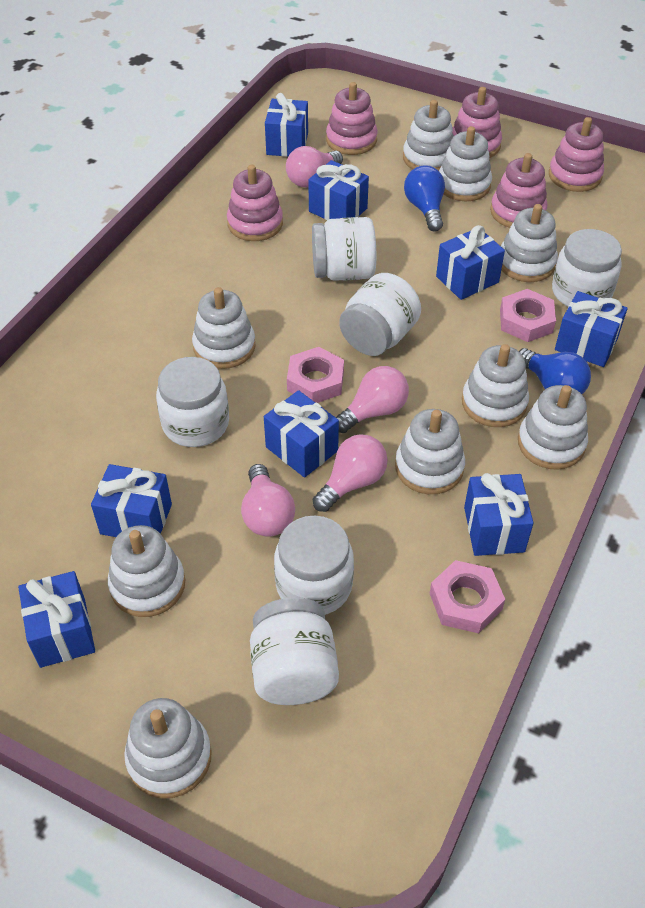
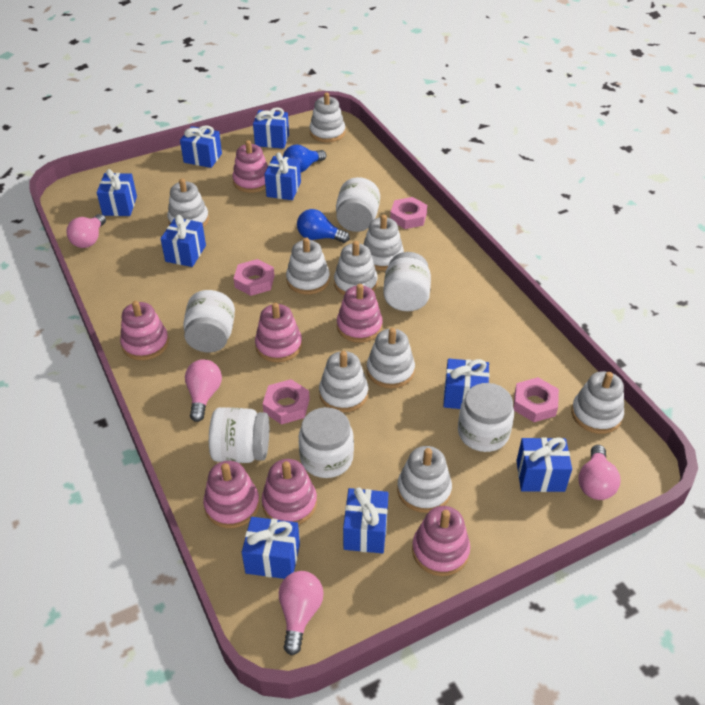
blue gift: 8 -> 9
pink nut: 3 -> 4
pink stacking toy: 5 -> 7

